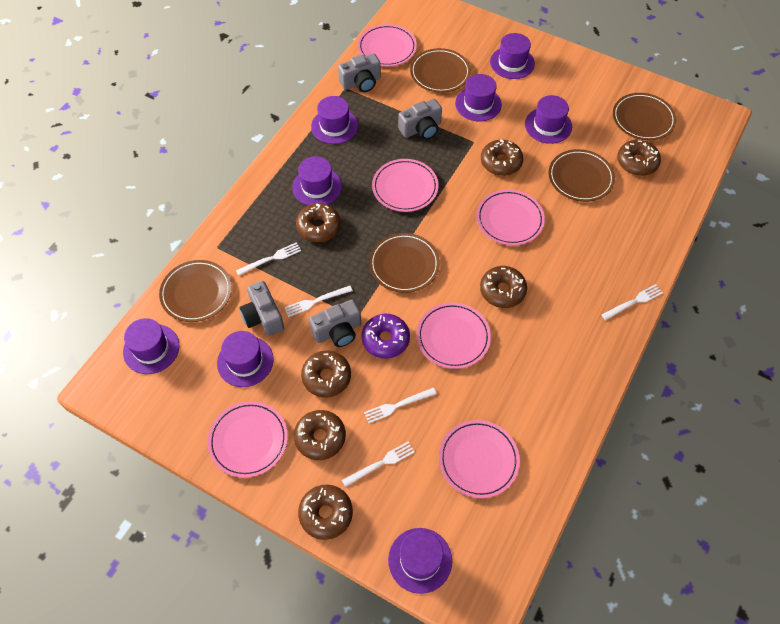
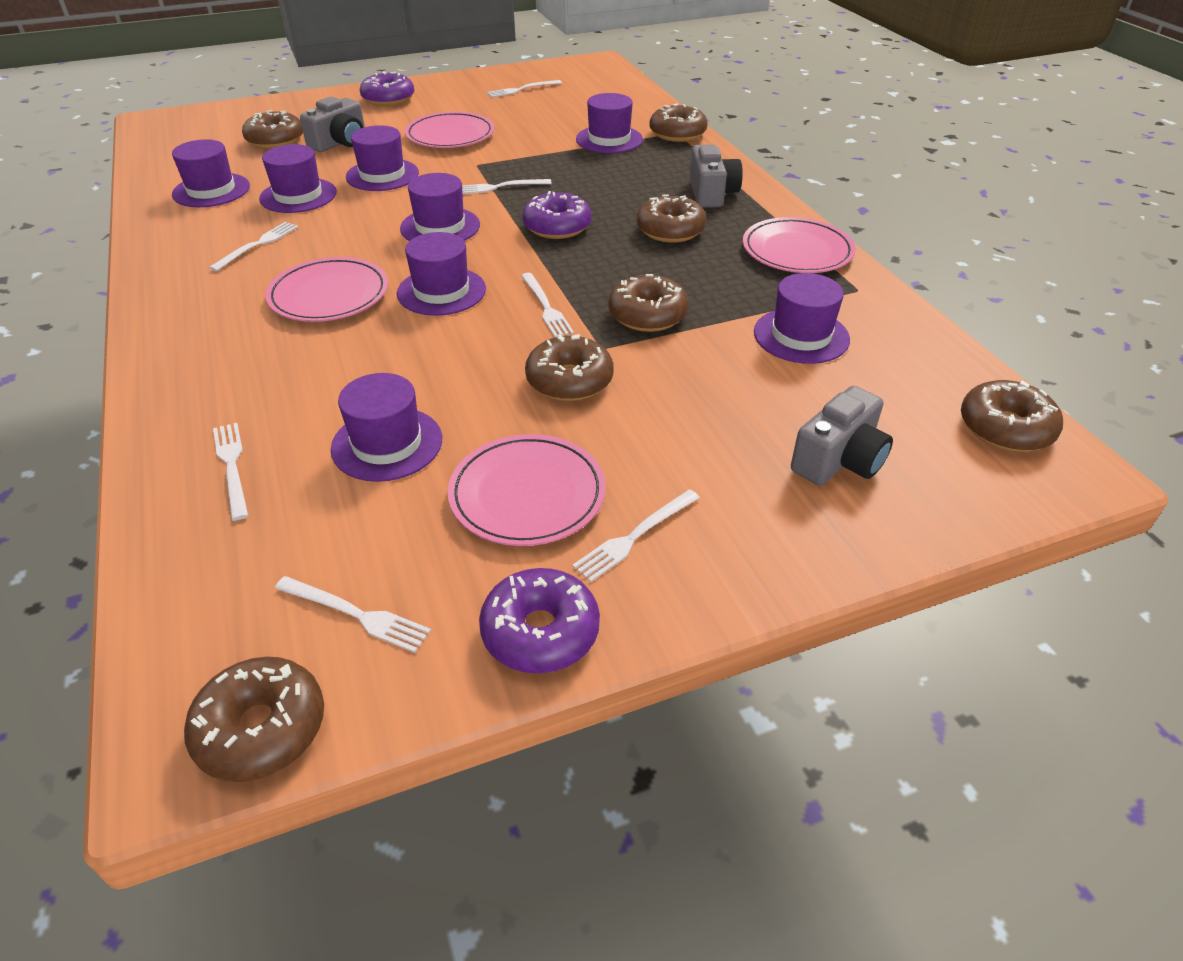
brown plate: 5 -> 0
grey camera: 4 -> 3
pink plate: 6 -> 4
purple donut: 1 -> 3
white fork: 5 -> 7

